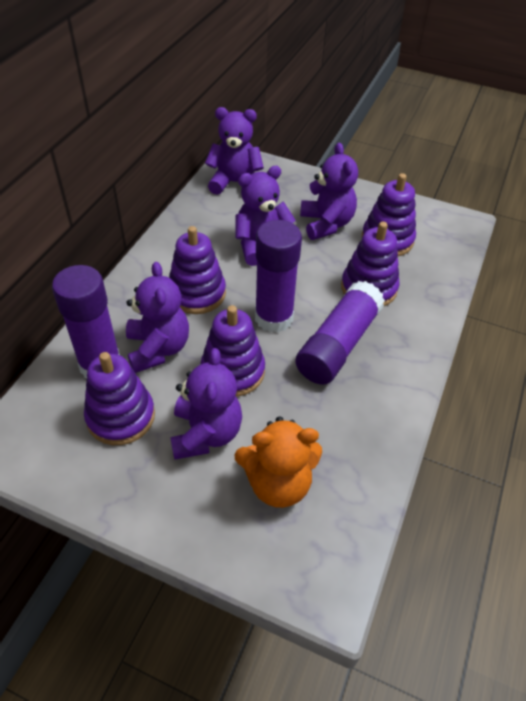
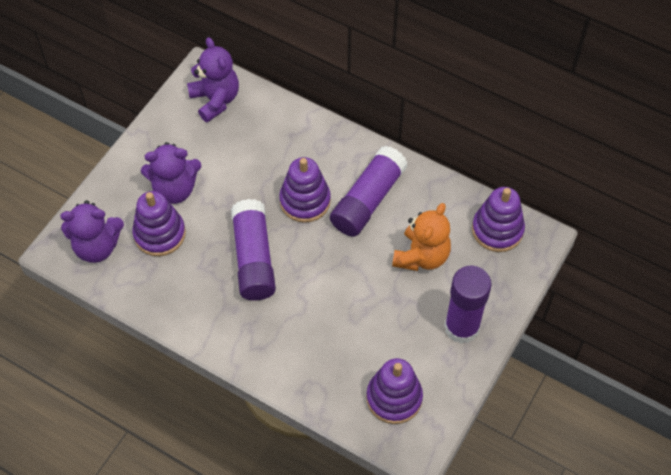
purple stacking toy: 5 -> 4
purple teddy bear: 5 -> 3

